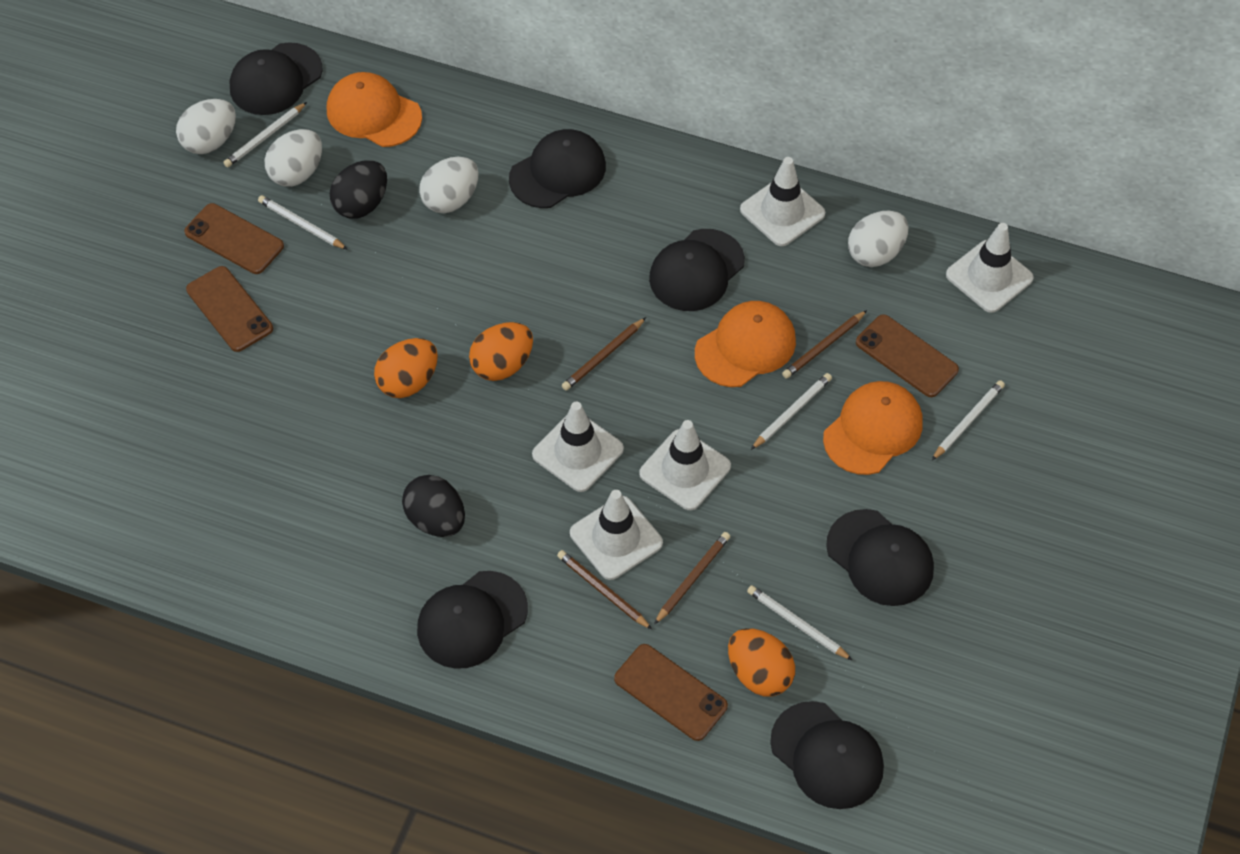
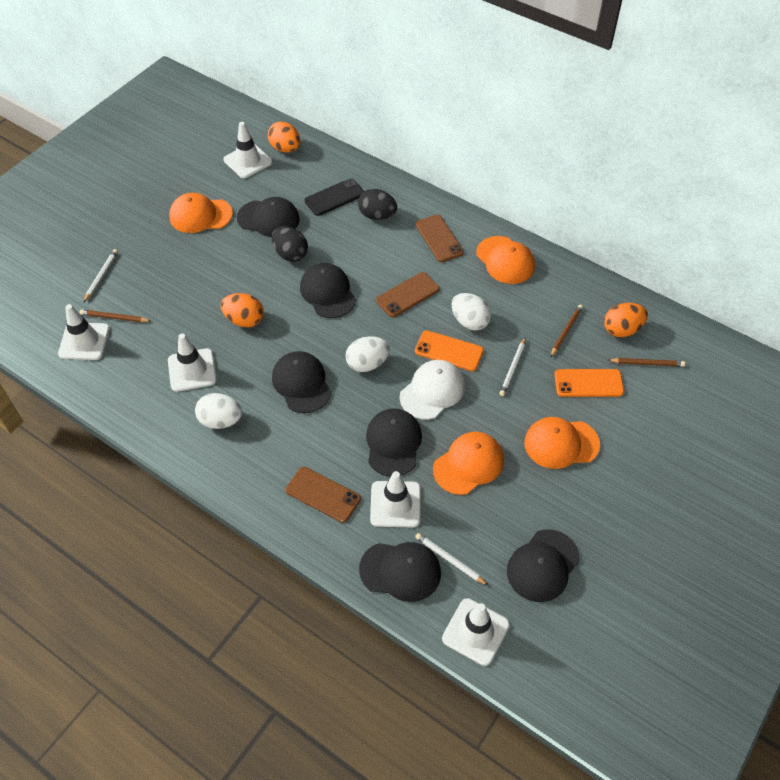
black phone: 0 -> 1
brown pencil: 4 -> 3
brown phone: 4 -> 3
orange cap: 3 -> 4
orange phone: 0 -> 2
white cap: 0 -> 1
white egg: 4 -> 3
white pencil: 5 -> 3

